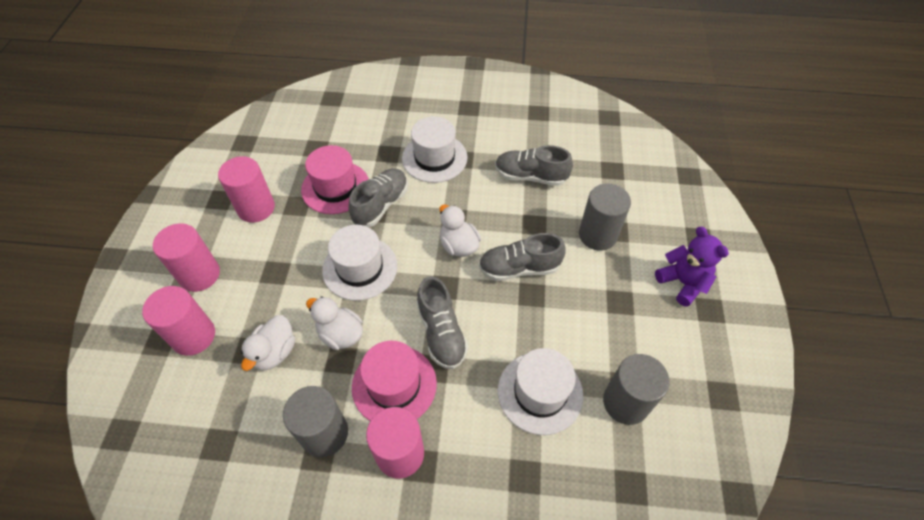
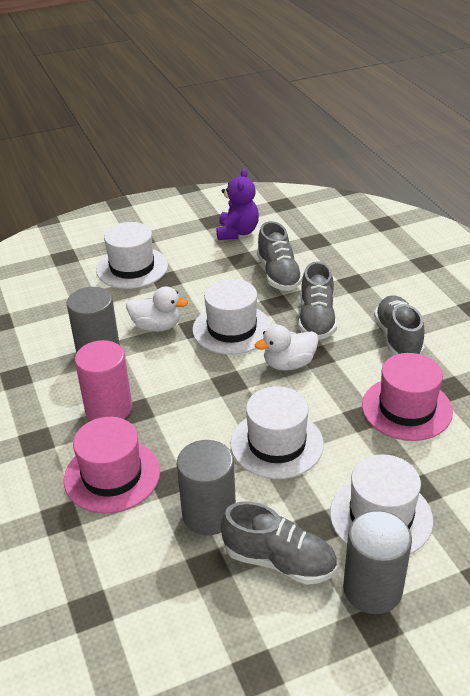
pink cylinder: 4 -> 1
white duck: 3 -> 2
white hat: 3 -> 4

